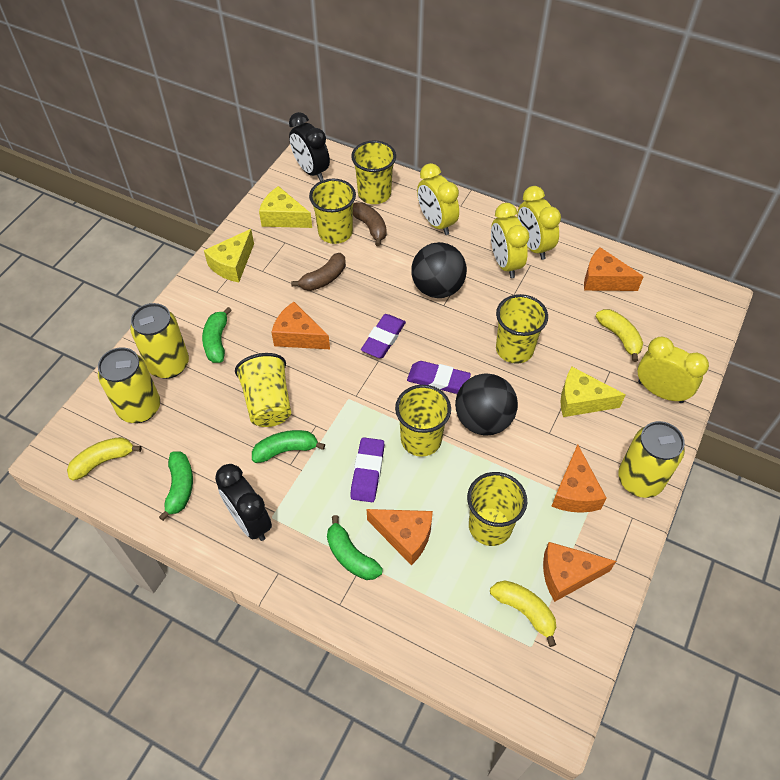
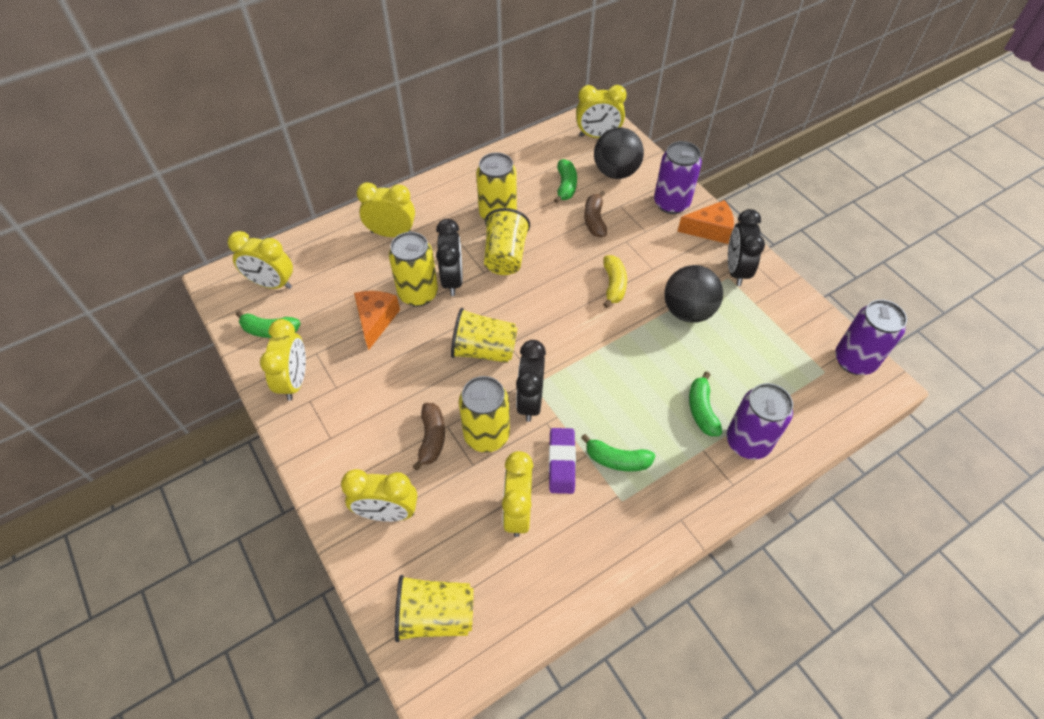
black clock: 2 -> 3
orange cheese: 5 -> 2
purple can: 0 -> 3
purple eraser: 3 -> 1
yellow banana: 3 -> 1
yellow cheese: 3 -> 0
yellow clock: 4 -> 6
yellow cup: 6 -> 3

